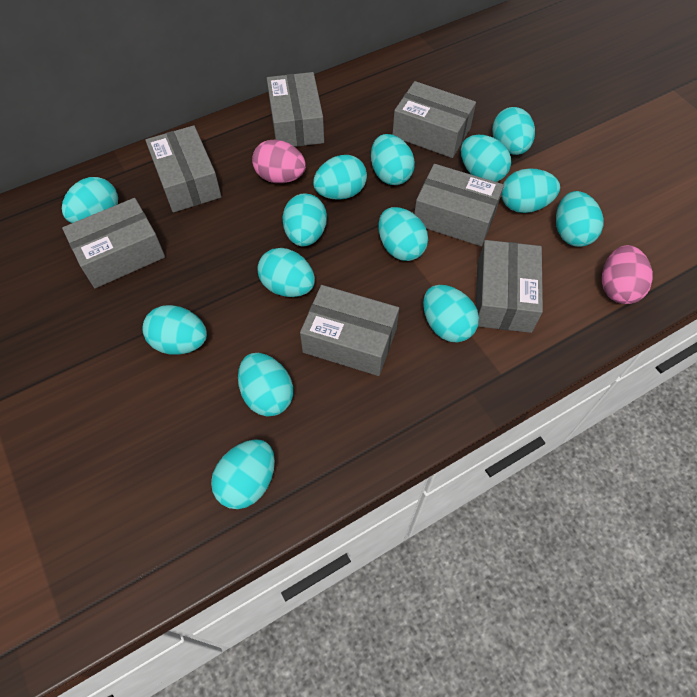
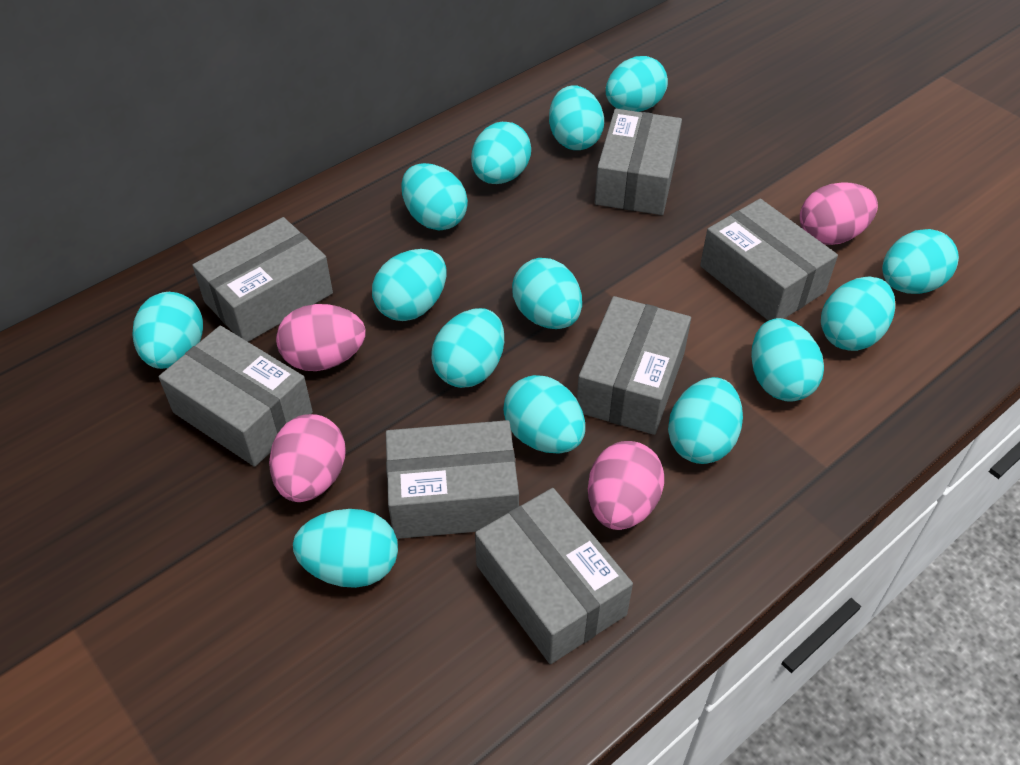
pink egg: 2 -> 4

